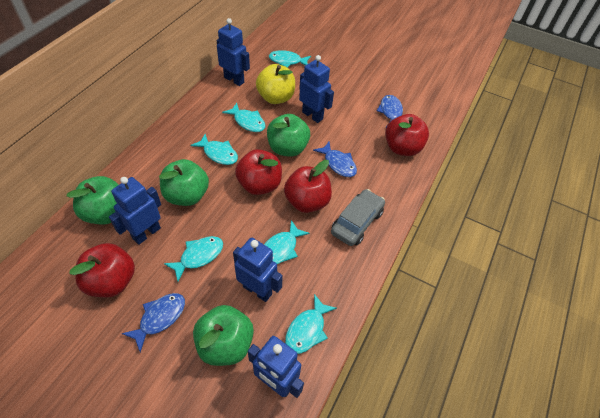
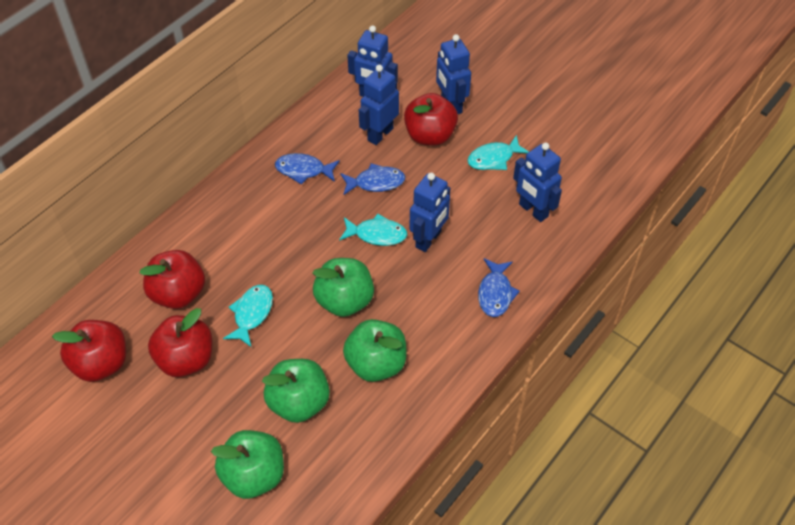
grey car: 1 -> 0
turquoise fish: 6 -> 3
yellow apple: 1 -> 0

